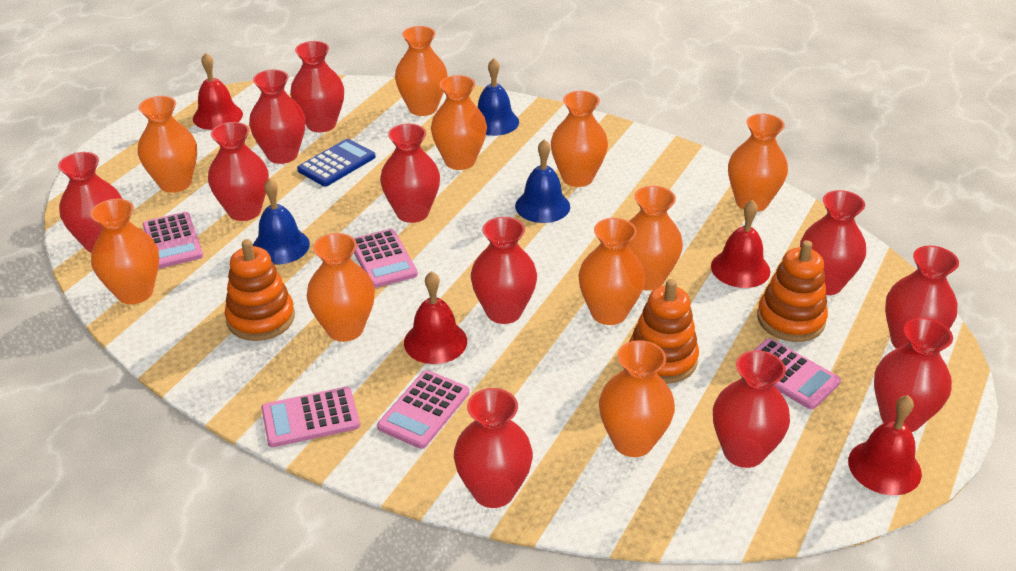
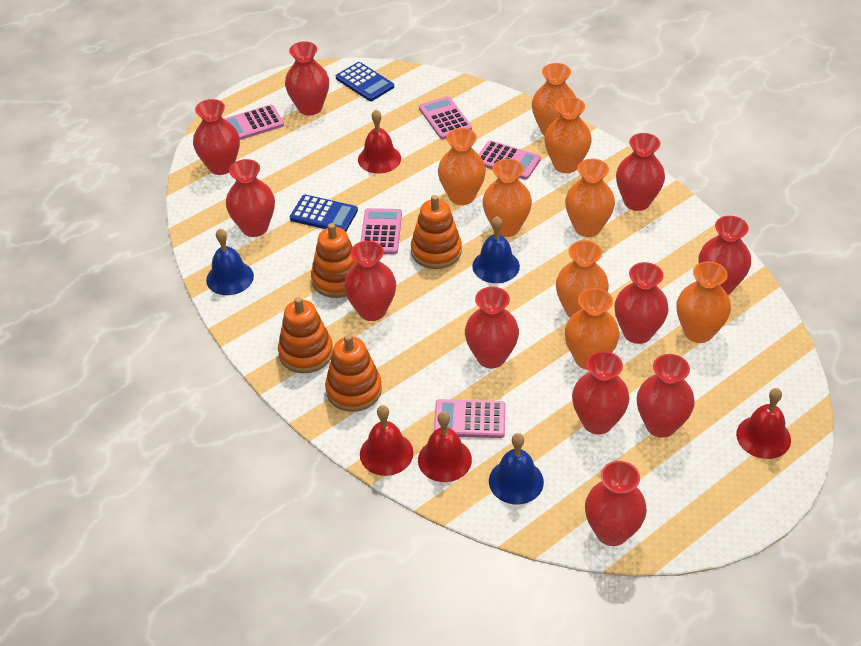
blue calculator: 1 -> 2
orange stacking toy: 3 -> 4
orange vase: 10 -> 8

